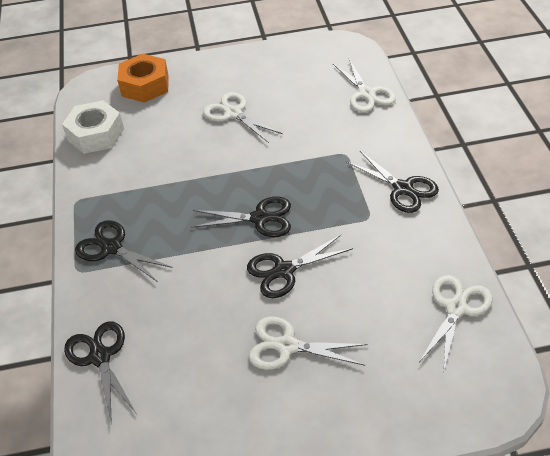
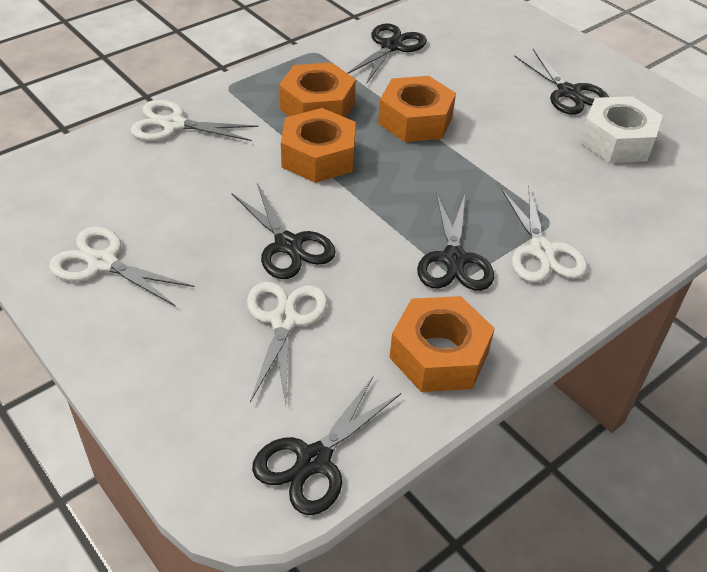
orange nut: 1 -> 4

